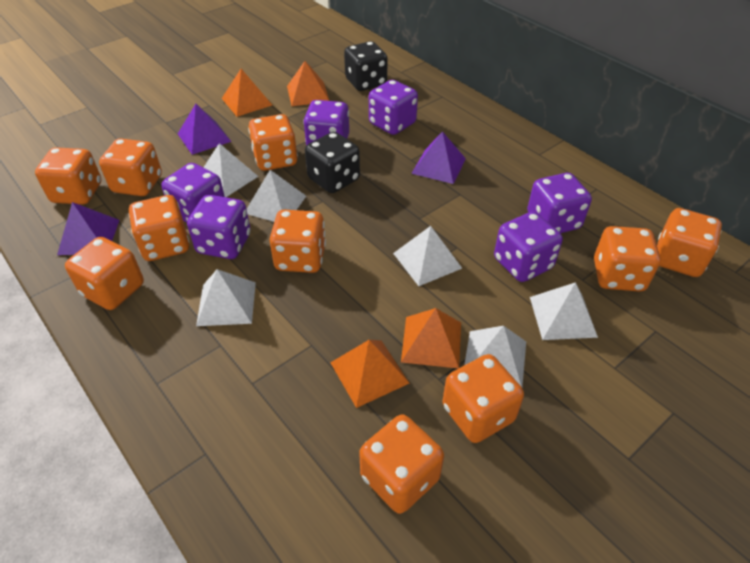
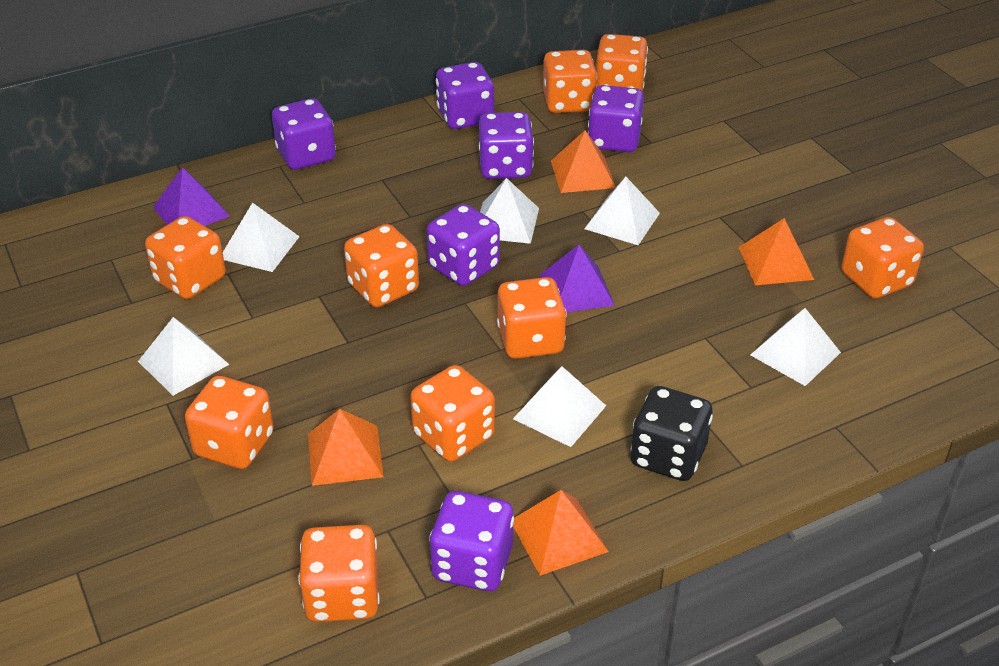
black dice: 2 -> 1
orange dice: 10 -> 9
purple pyramid: 3 -> 2

